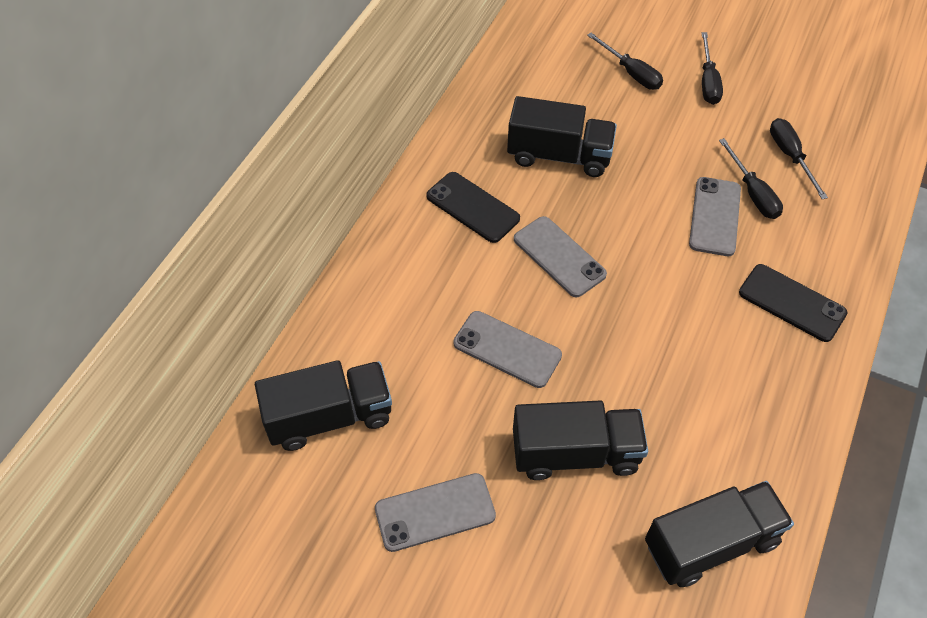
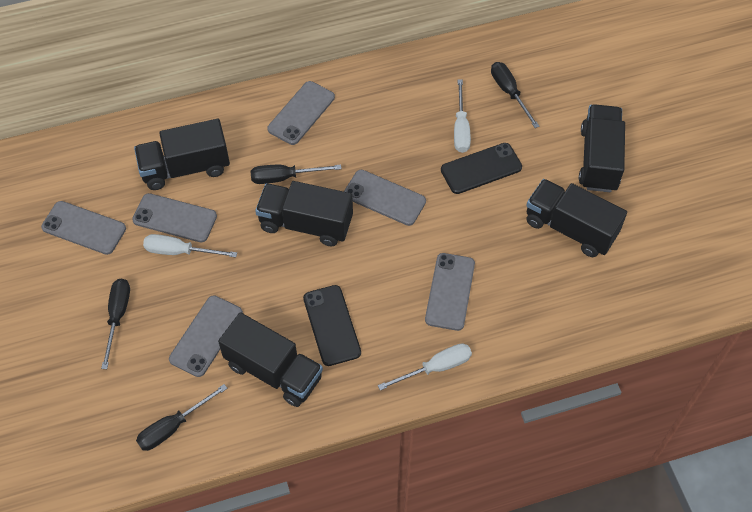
black truck: 4 -> 5
grey phone: 4 -> 6
white screwdriver: 0 -> 3

